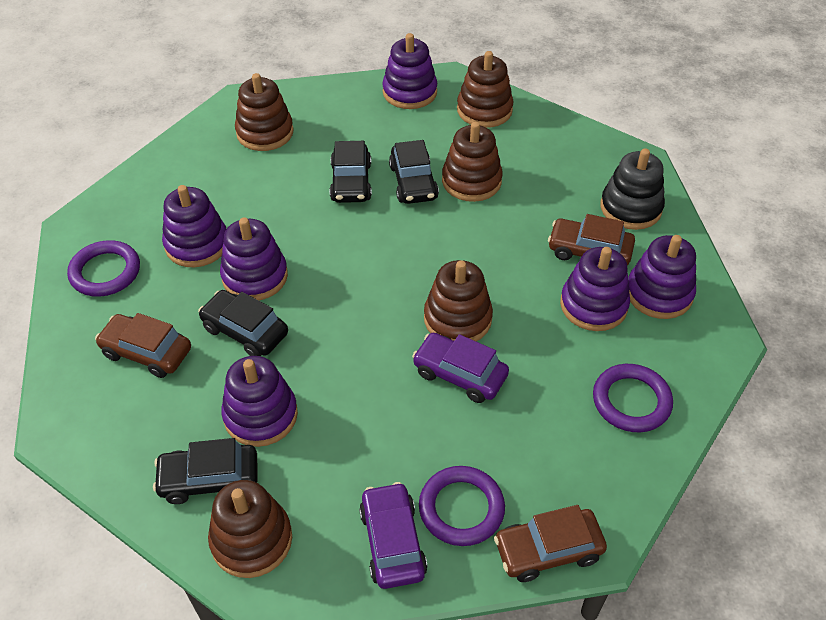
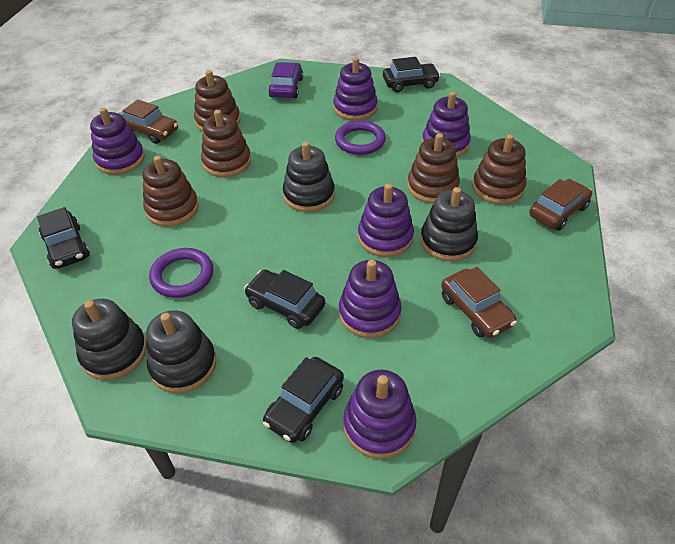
black stacking toy: 1 -> 4
purple car: 2 -> 1
purple ring: 3 -> 2

